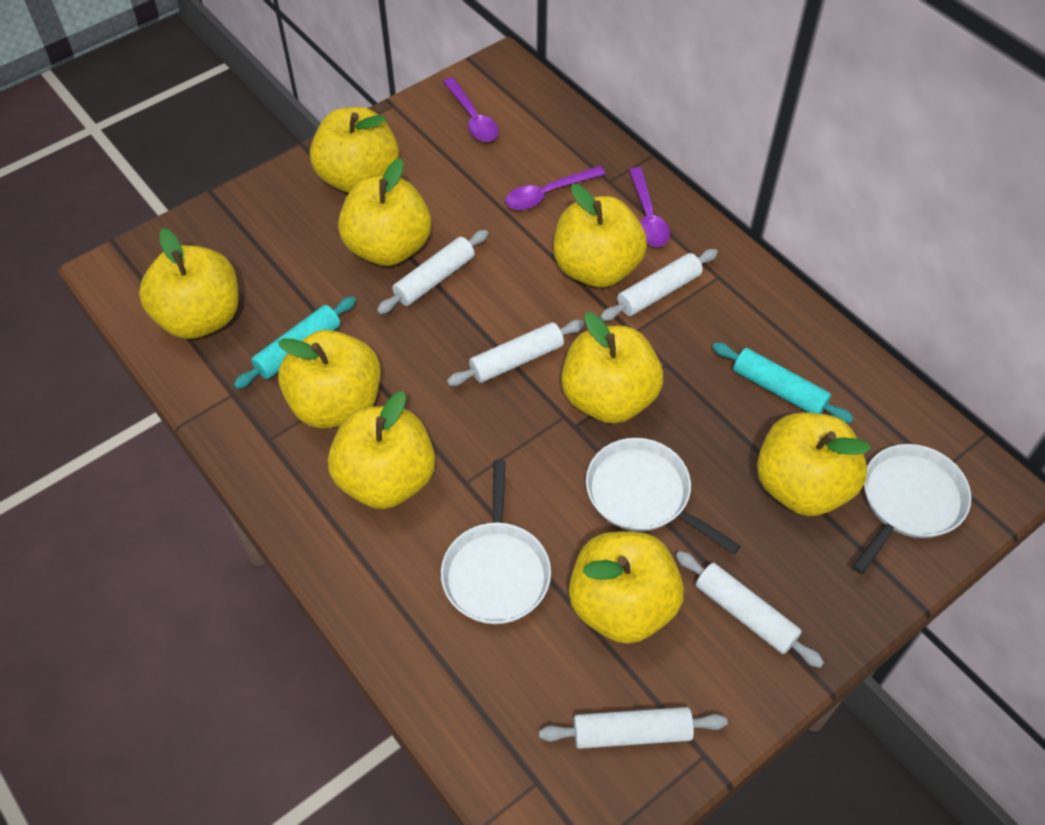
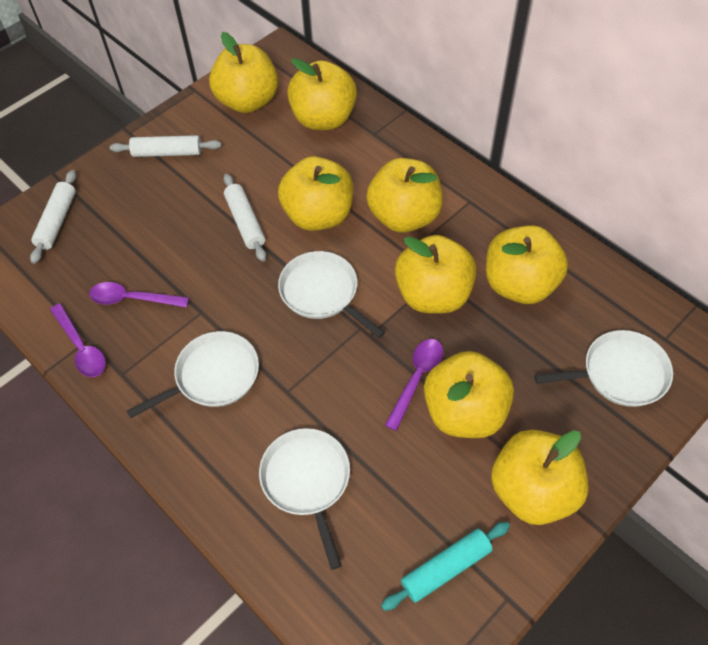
turquoise rolling pin: 2 -> 1
white pan: 3 -> 4
white rolling pin: 5 -> 3
yellow apple: 9 -> 8

